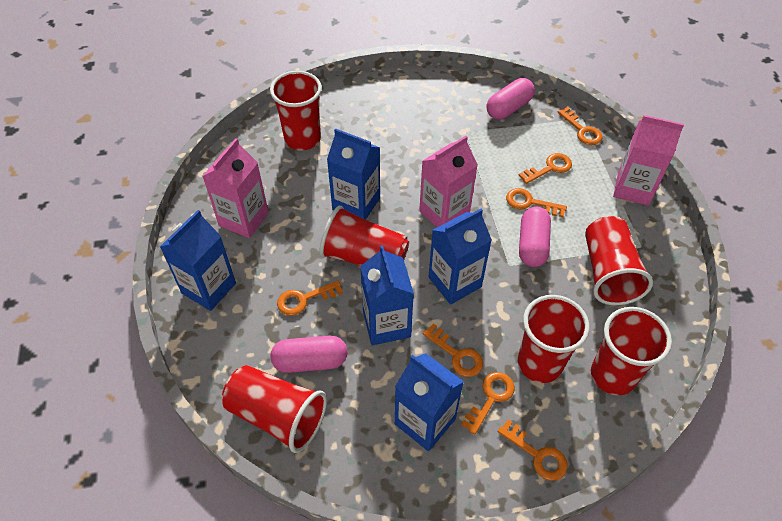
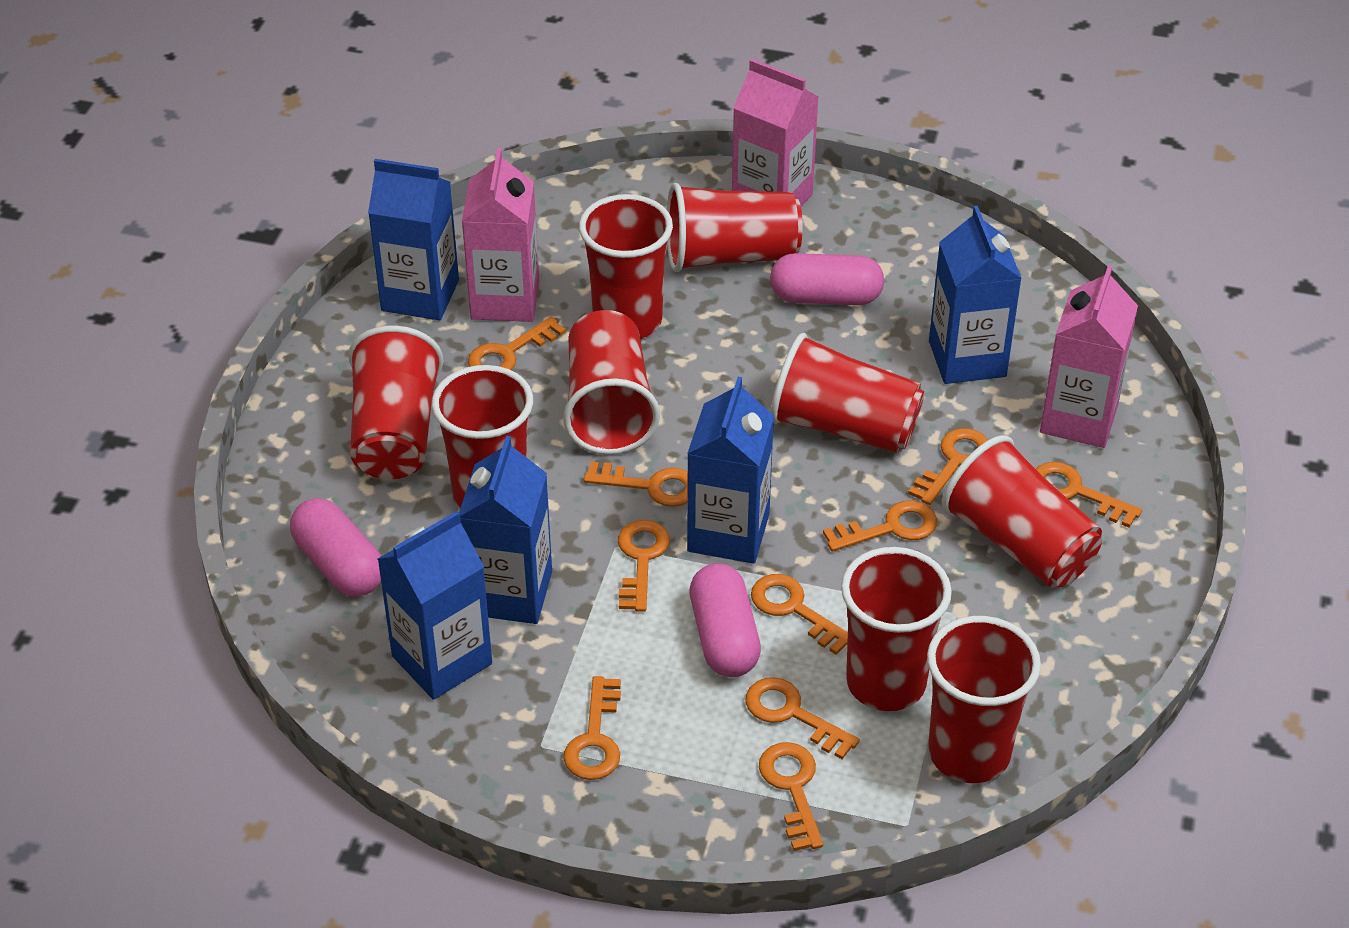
orange key: 7 -> 10
red cup: 6 -> 9

